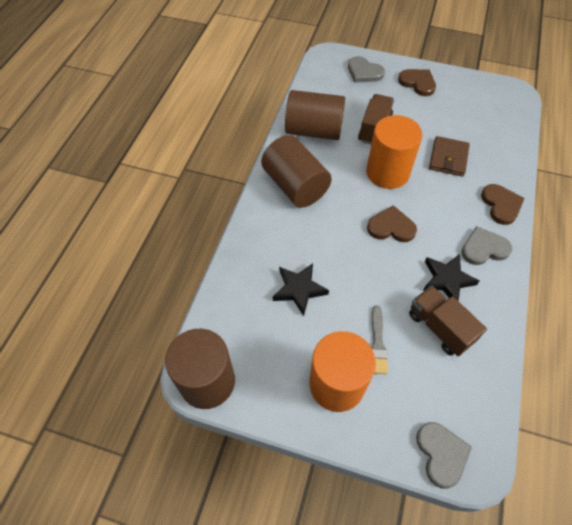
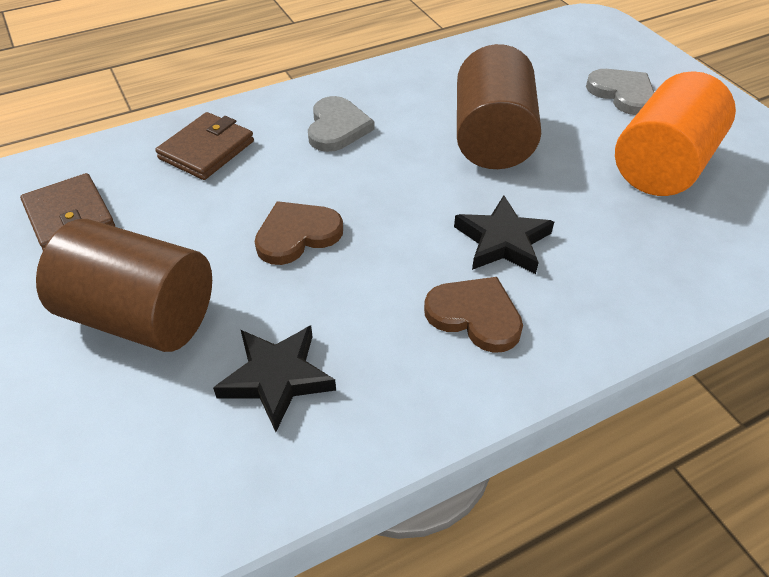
brown cylinder: 3 -> 2
brown heart: 3 -> 2
brown truck: 2 -> 0
brown wallet: 1 -> 2
grey brush: 1 -> 0
grey heart: 3 -> 2
orange cylinder: 2 -> 1

